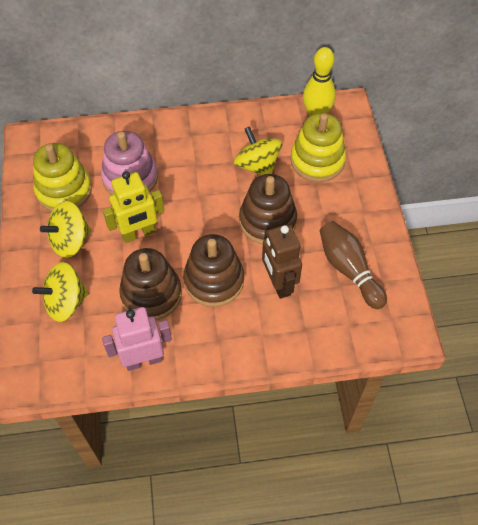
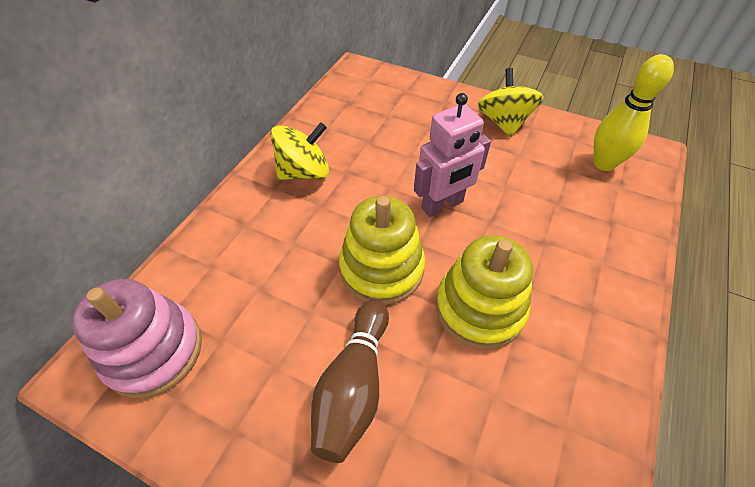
brown robot: 1 -> 0
brown stacking toy: 3 -> 0
yellow robot: 1 -> 0
yellow spinning top: 3 -> 2

